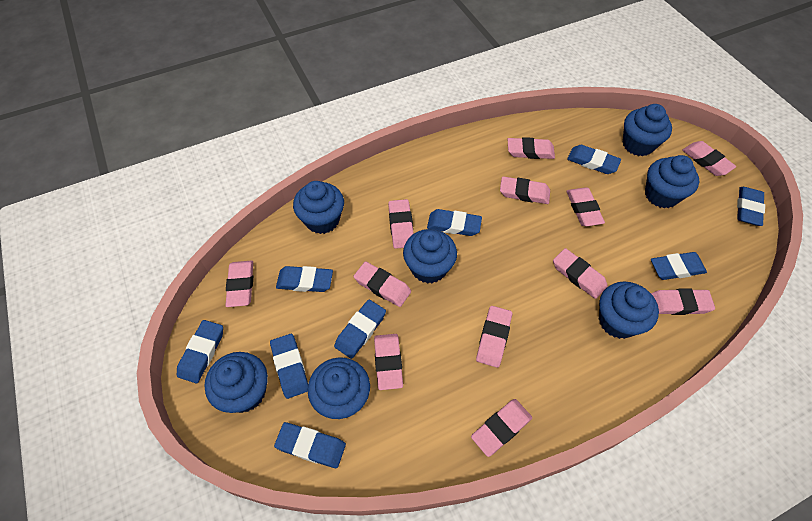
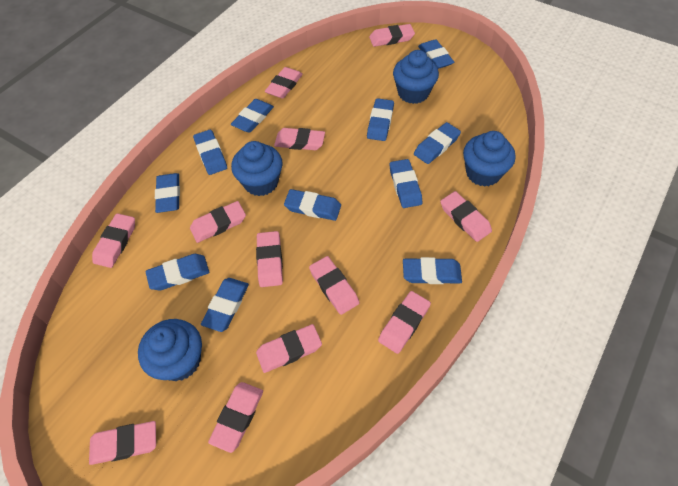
blue cupcake: 7 -> 4
blue eraser: 9 -> 11

